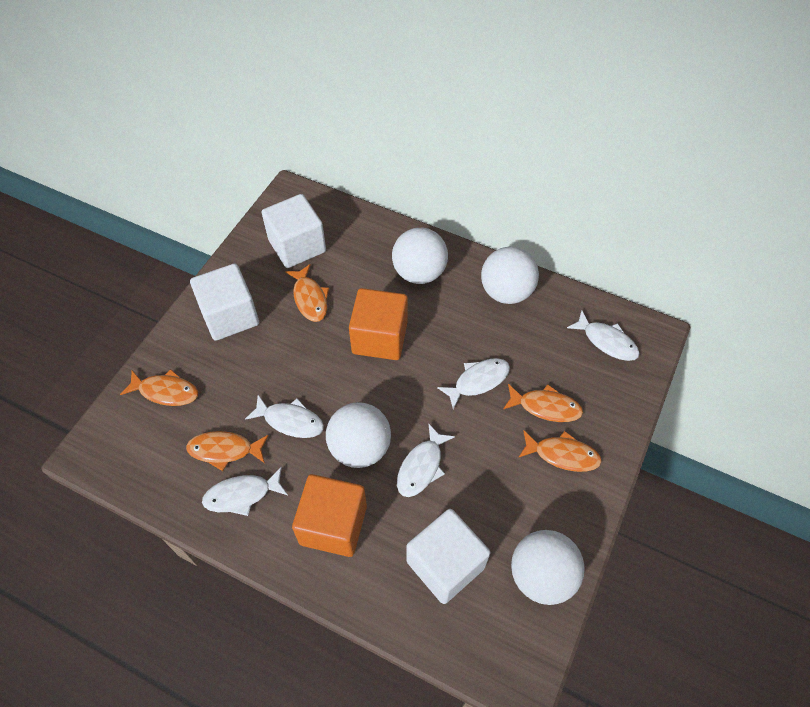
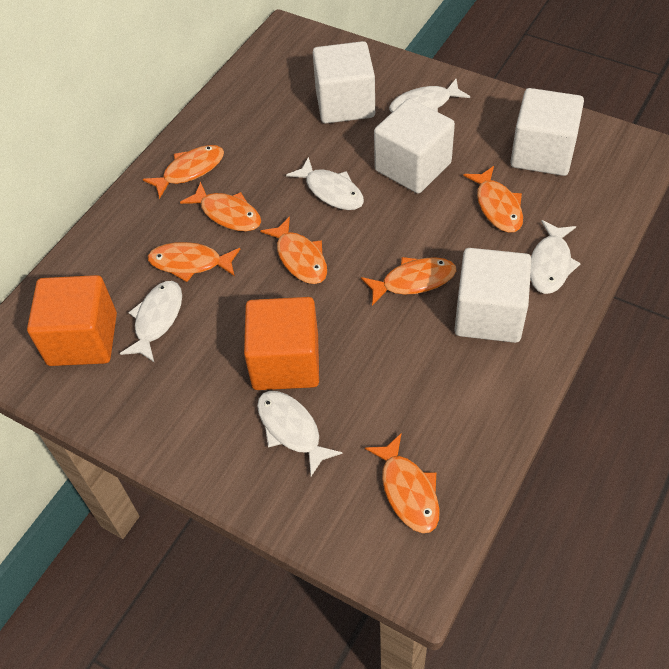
orange fish: 5 -> 7
white ball: 4 -> 0
white cube: 3 -> 4

